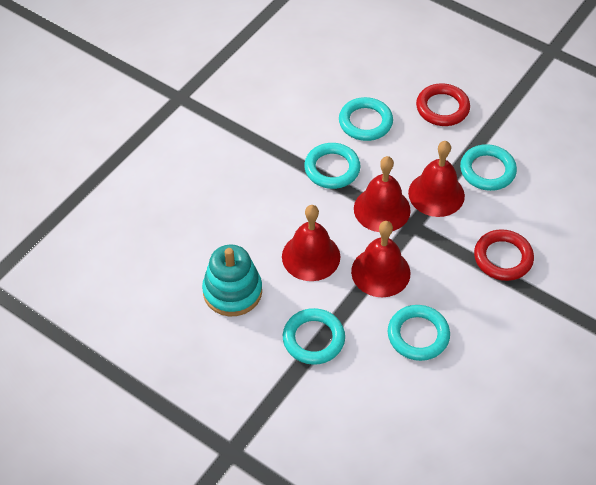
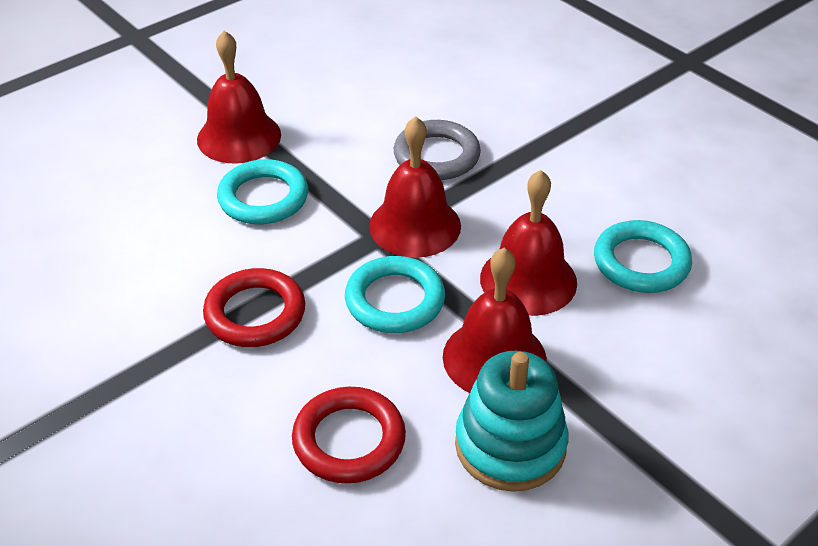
grey ring: 0 -> 1
turquoise ring: 5 -> 3

